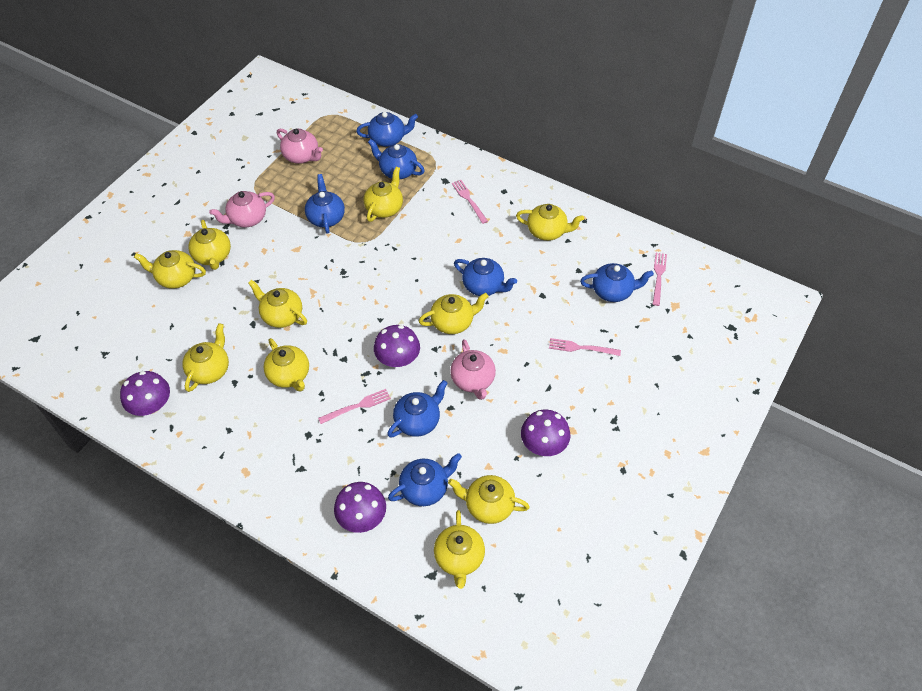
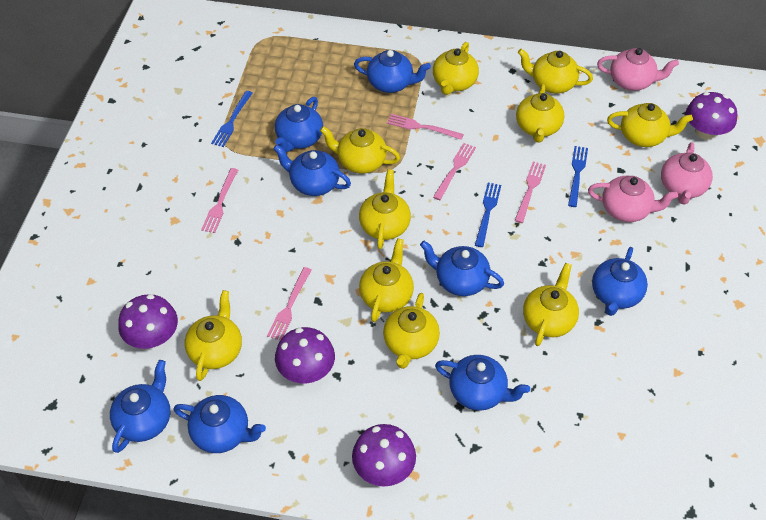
blue fork: 0 -> 3
blue teapot: 7 -> 8
pink fork: 4 -> 5

